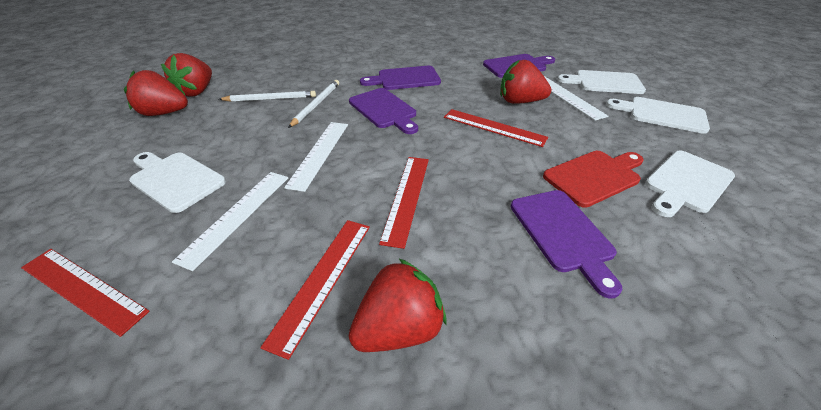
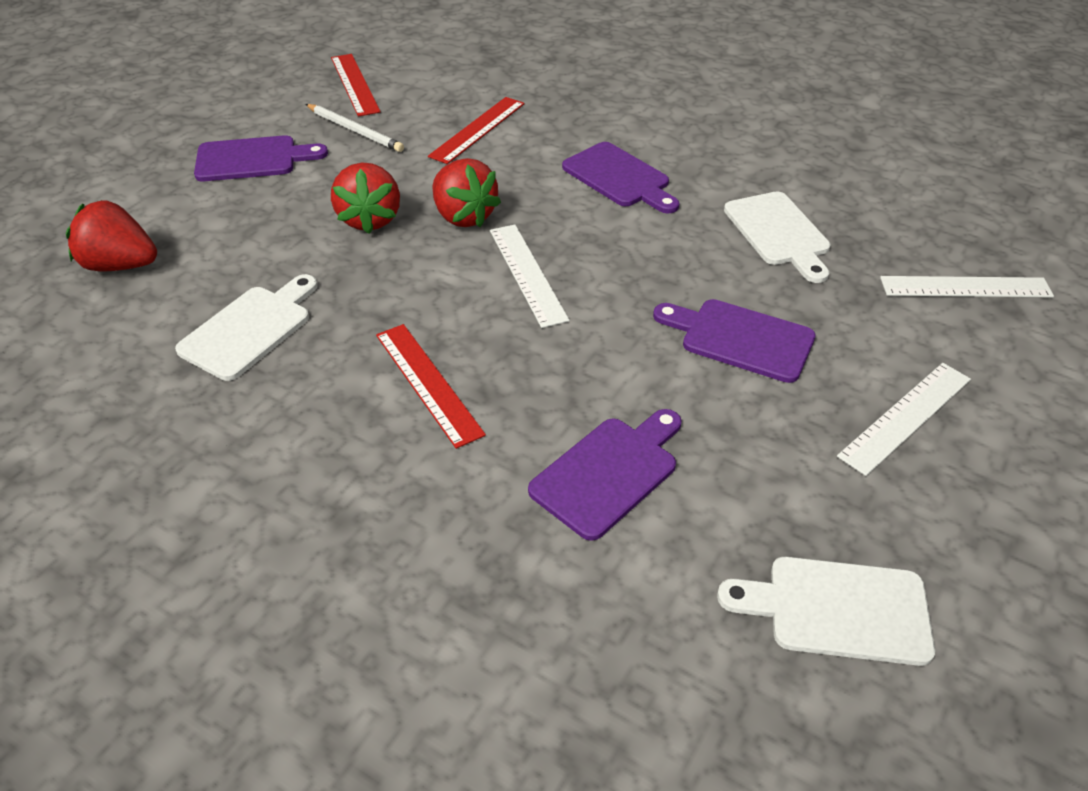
red cutting board: 1 -> 0
red ruler: 4 -> 3
red strawberry: 4 -> 3
white cutting board: 4 -> 3
white pencil: 2 -> 1

